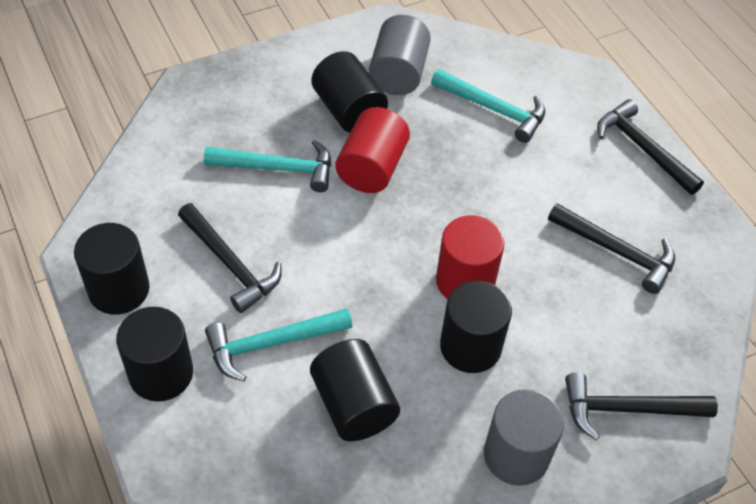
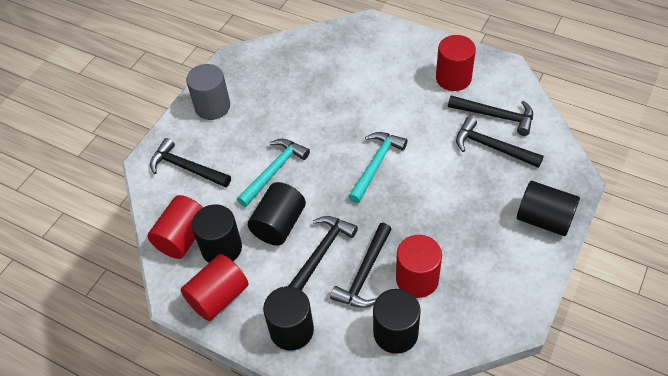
black hammer: 4 -> 5
grey cylinder: 2 -> 1
red cylinder: 2 -> 4
turquoise hammer: 3 -> 2

